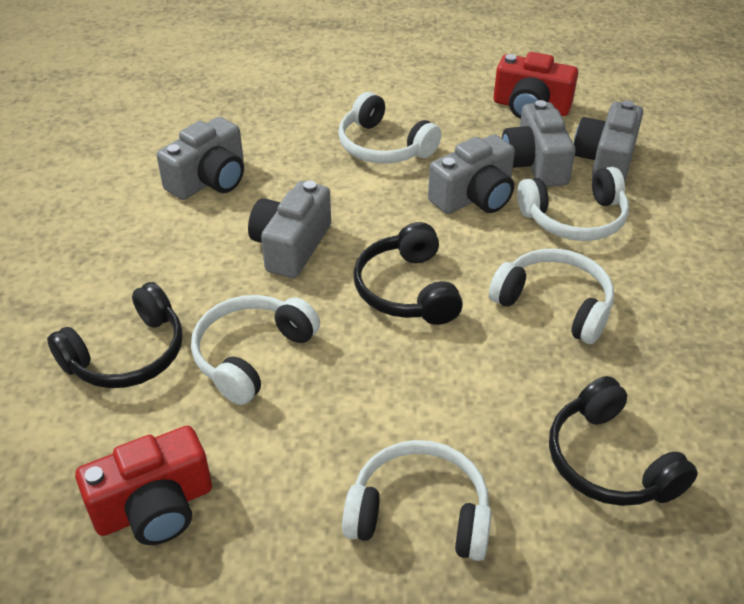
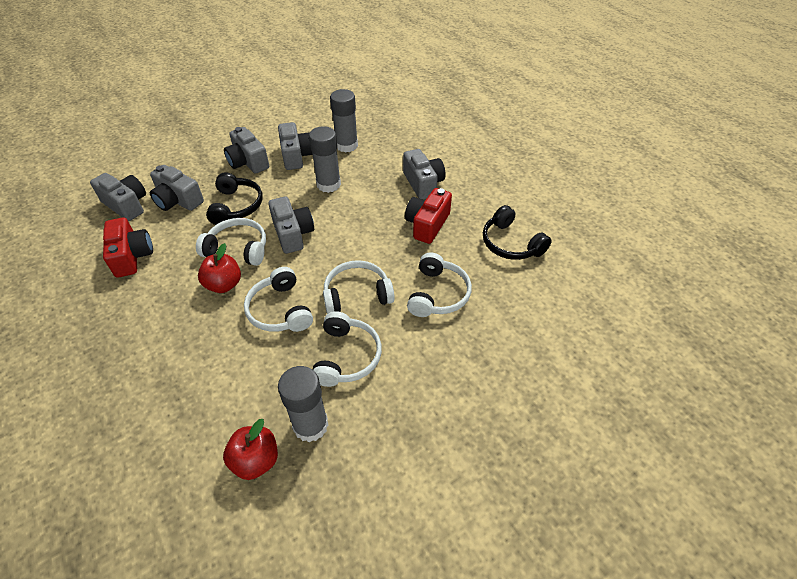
black headphones: 3 -> 2
grey camera: 5 -> 6
grey glue stick: 0 -> 3
red apple: 0 -> 2

